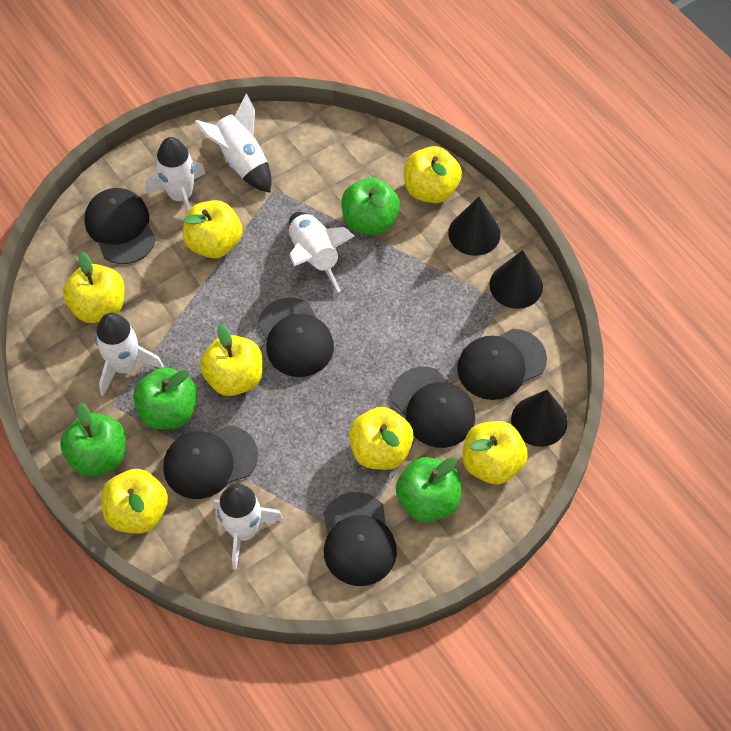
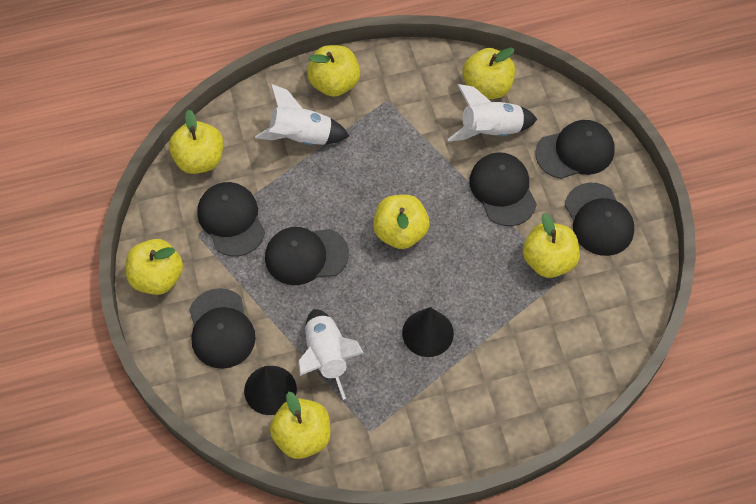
black cone: 3 -> 2
green apple: 4 -> 0
white rocket: 5 -> 3

